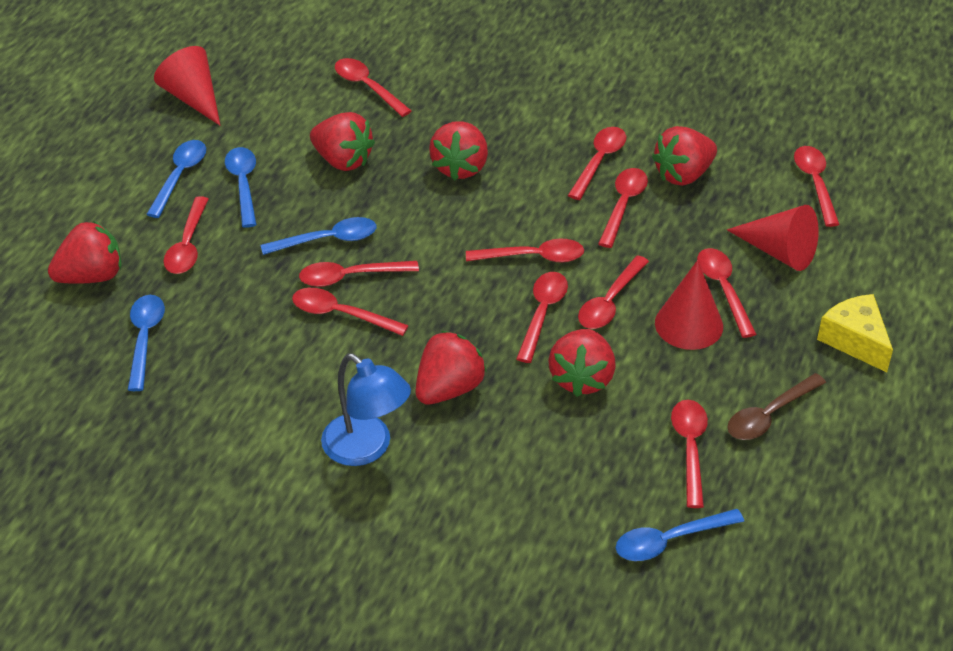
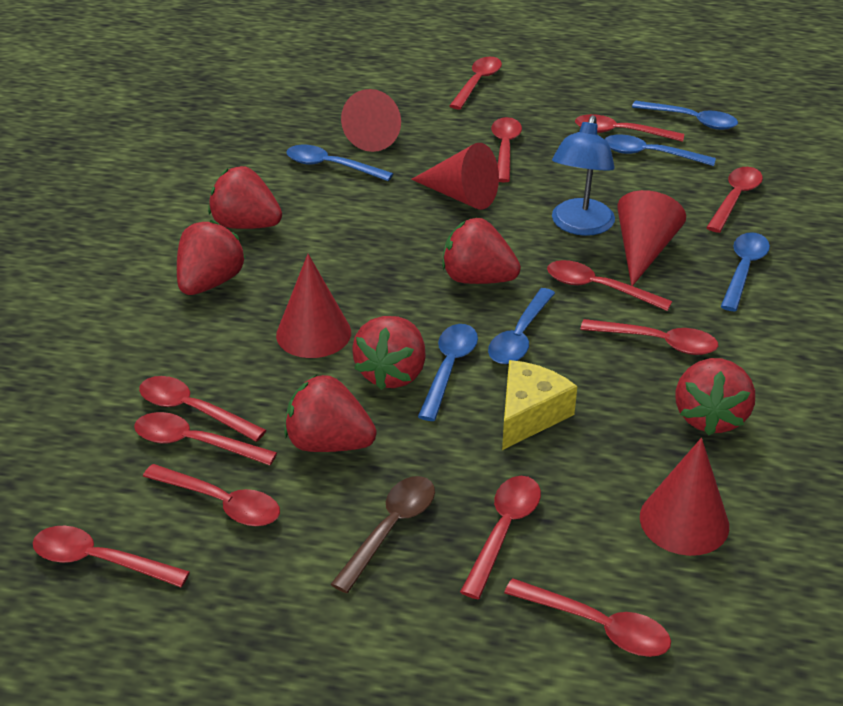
blue spoon: 5 -> 6
red cone: 3 -> 5

